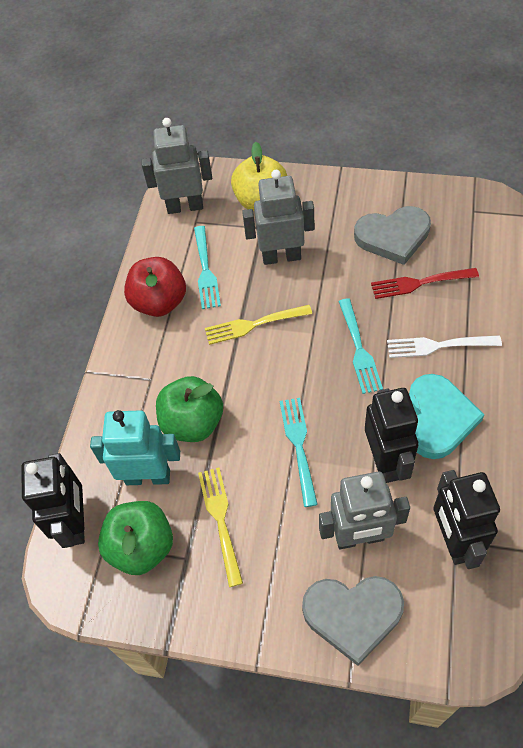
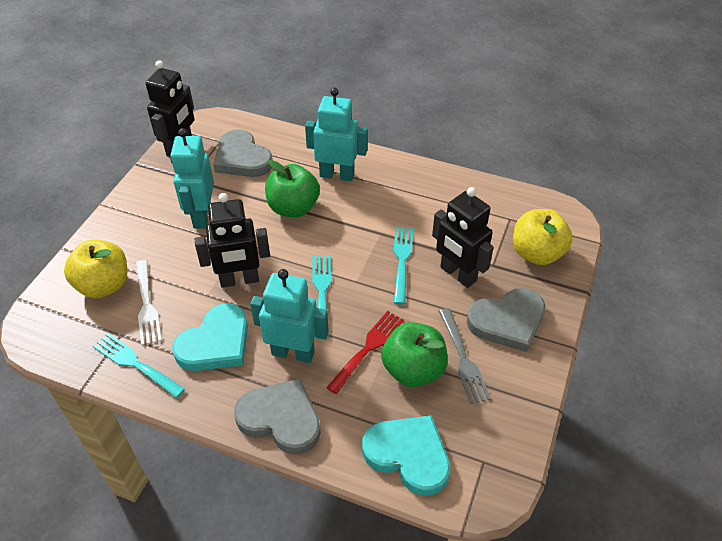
grey fork: 0 -> 1
grey heart: 2 -> 3
grey robot: 3 -> 0
red apple: 1 -> 0
turquoise heart: 1 -> 2
turquoise robot: 1 -> 3
yellow apple: 1 -> 2
yellow fork: 2 -> 0

